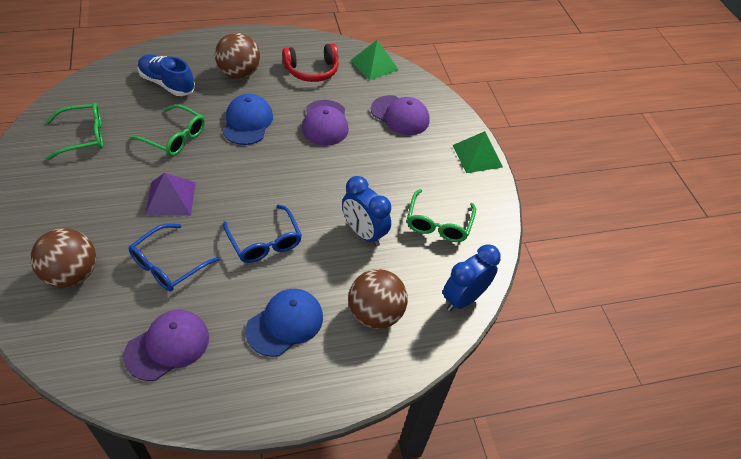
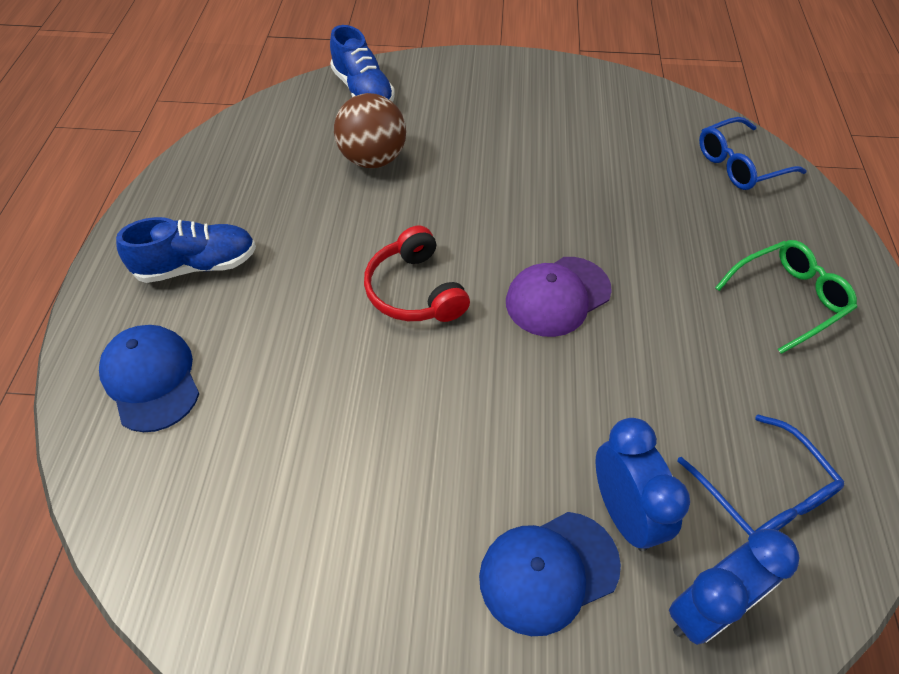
blue shoe: 1 -> 2
brown ball: 3 -> 1
green glasses: 3 -> 1
green pyramid: 2 -> 0
purple cap: 3 -> 1
purple pyramid: 1 -> 0

